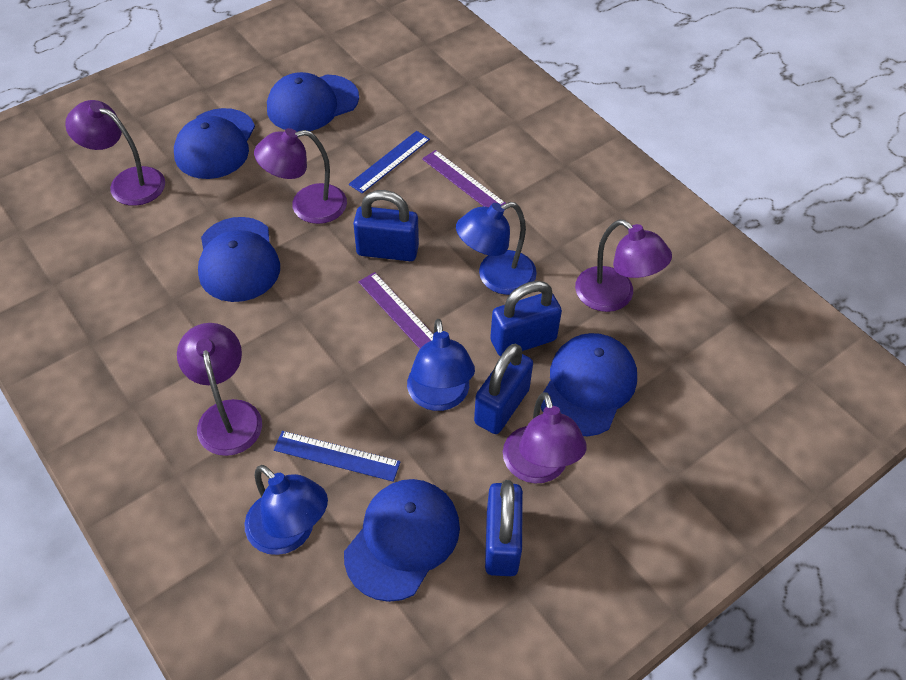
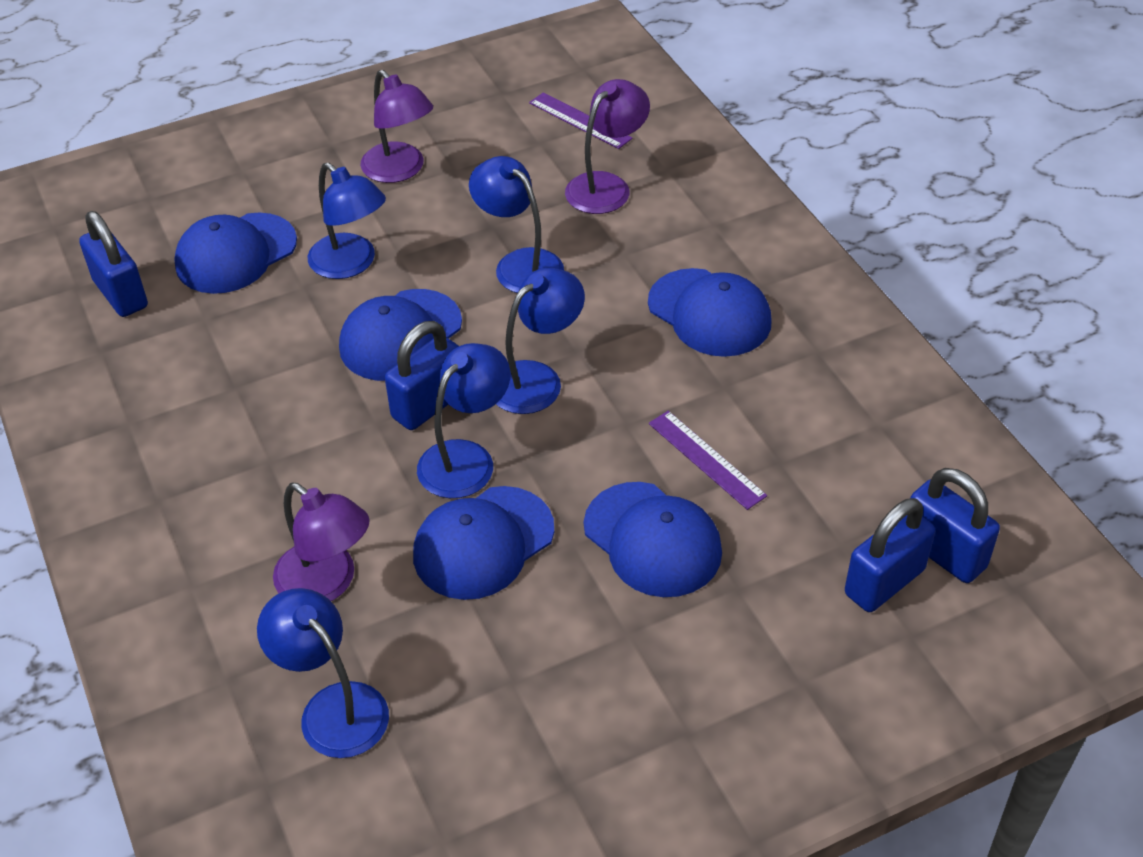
blue lamp: 3 -> 5
blue ruler: 2 -> 0
purple lamp: 5 -> 3

